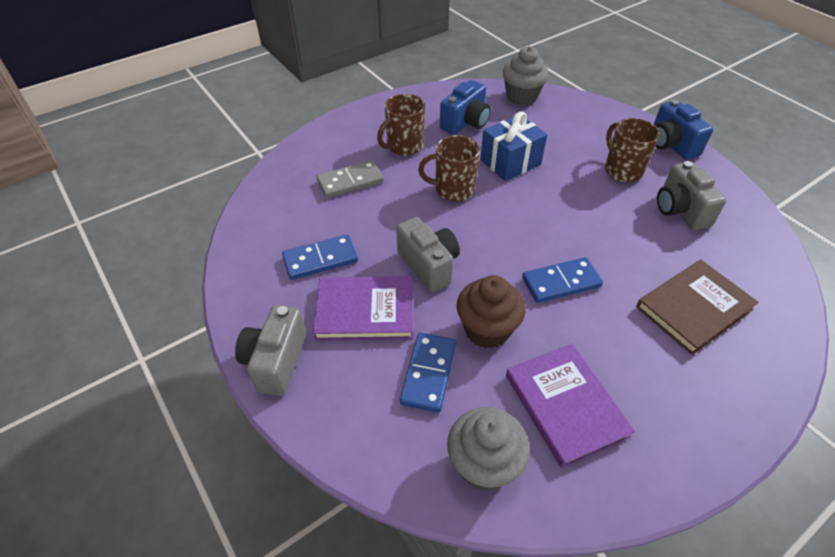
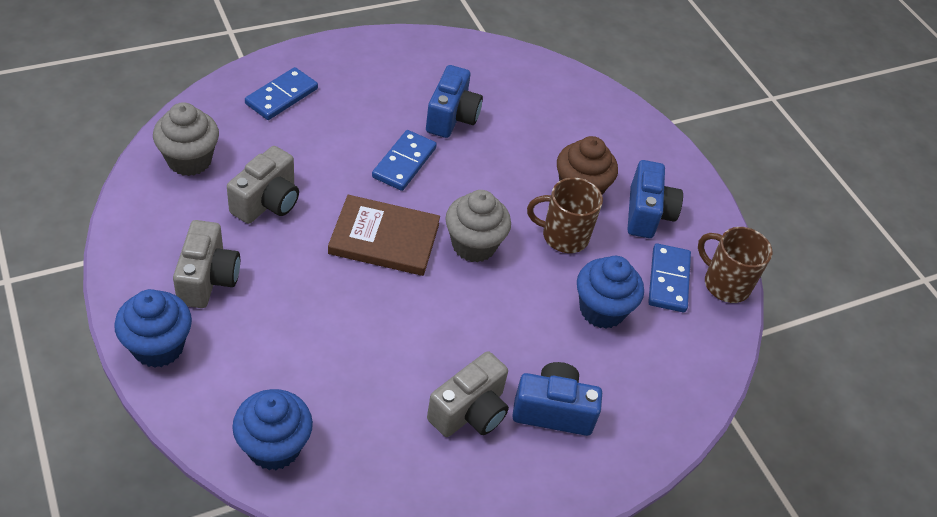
blue camera: 2 -> 3
blue cupcake: 0 -> 3
blue gift: 1 -> 0
brown mug: 3 -> 2
grey domino: 1 -> 0
purple book: 2 -> 0

